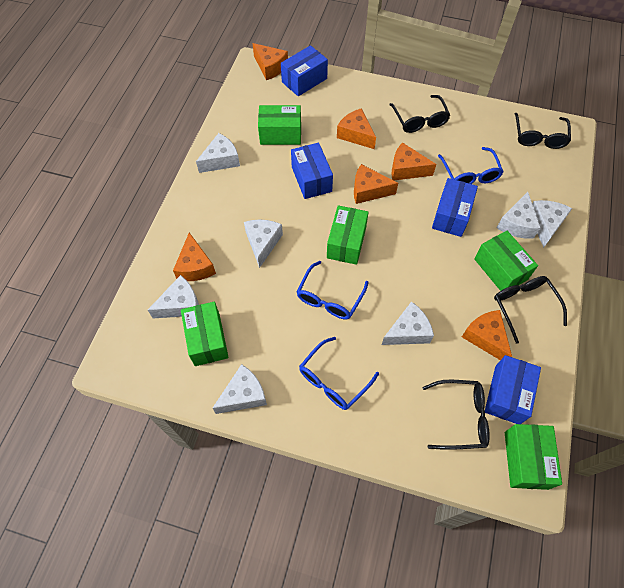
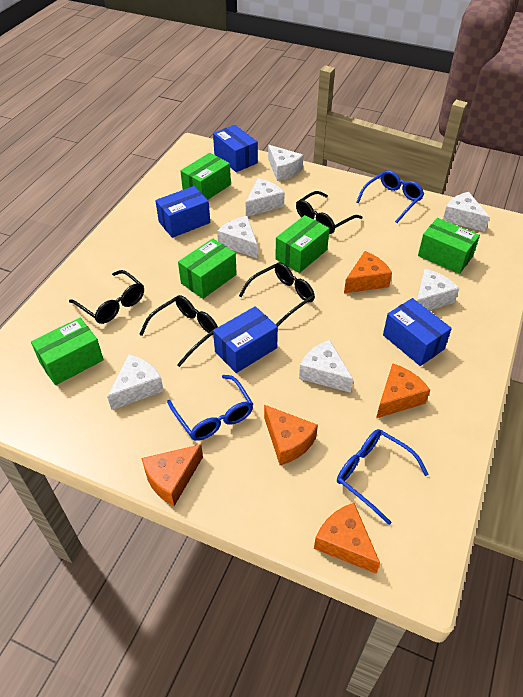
orange cheese: 6 -> 5

